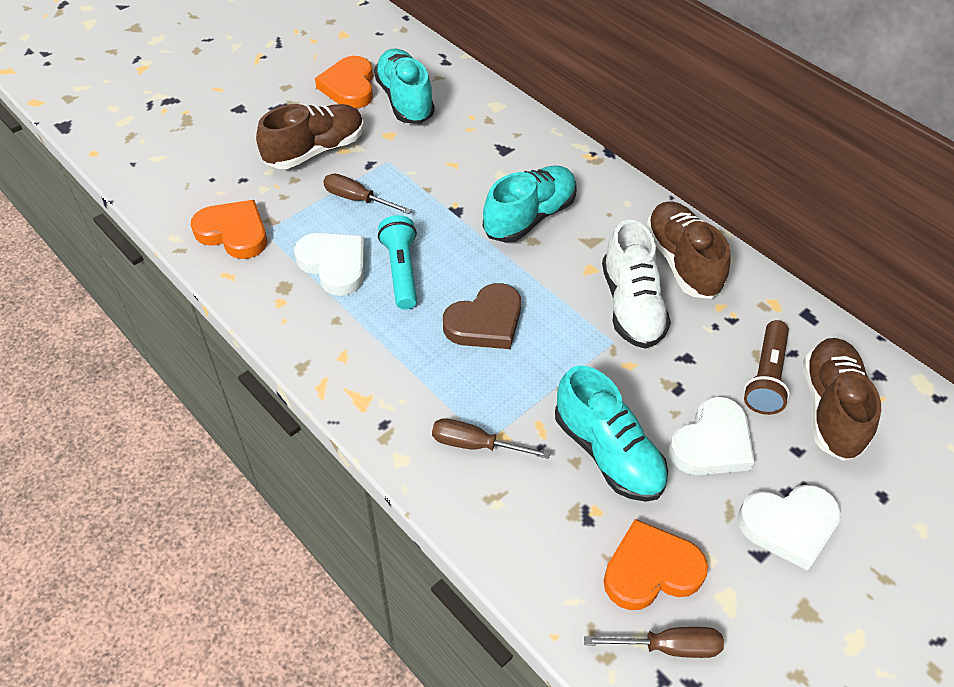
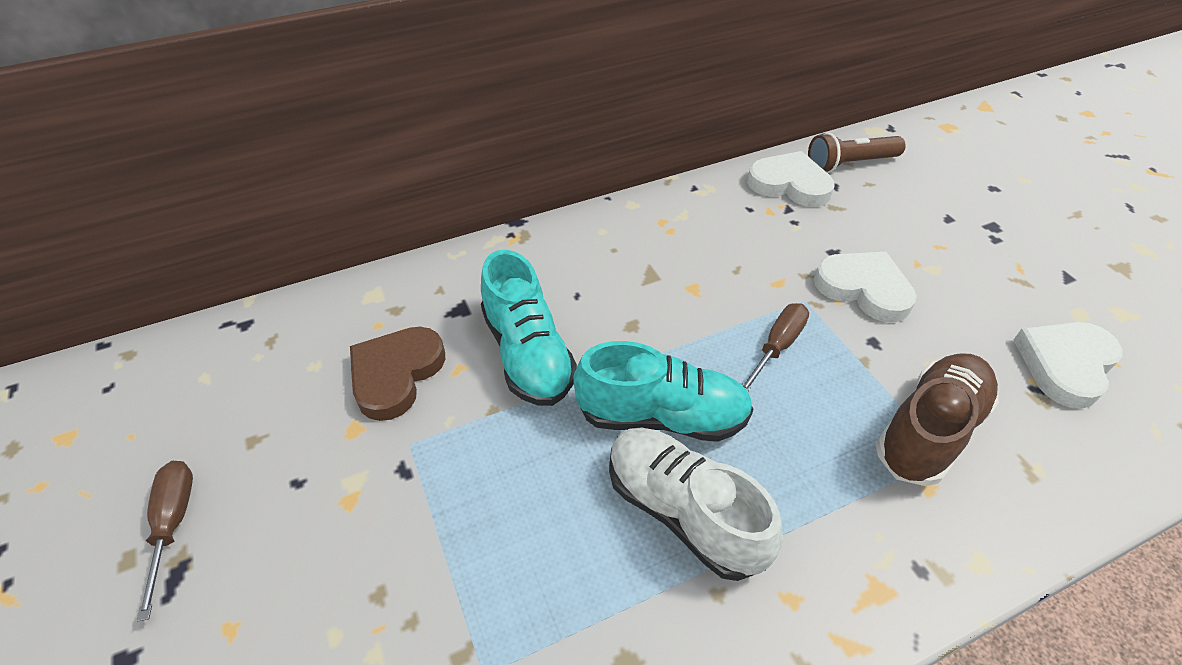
brown screwdriver: 3 -> 2
brown shoe: 3 -> 1
orange heart: 3 -> 0
turquoise flashlight: 1 -> 0
turquoise shoe: 3 -> 2

